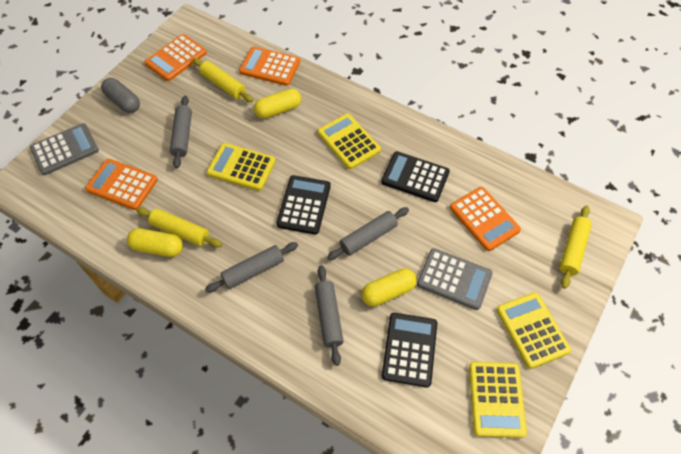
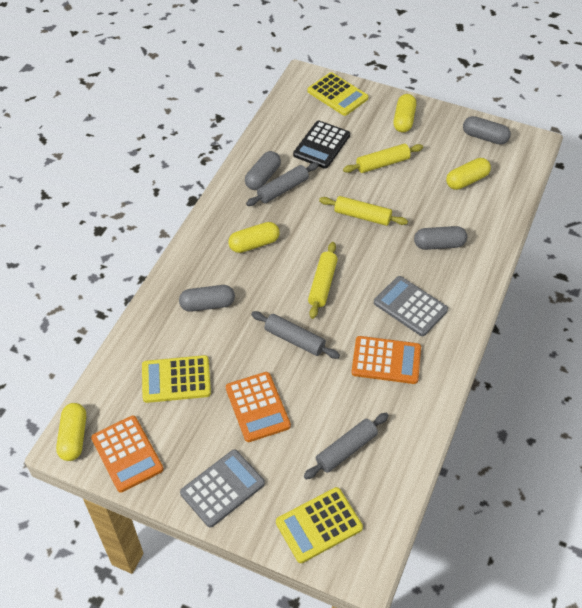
black calculator: 3 -> 1
grey capsule: 1 -> 4
grey rolling pin: 4 -> 3
orange calculator: 4 -> 3
yellow calculator: 4 -> 3
yellow capsule: 3 -> 4

